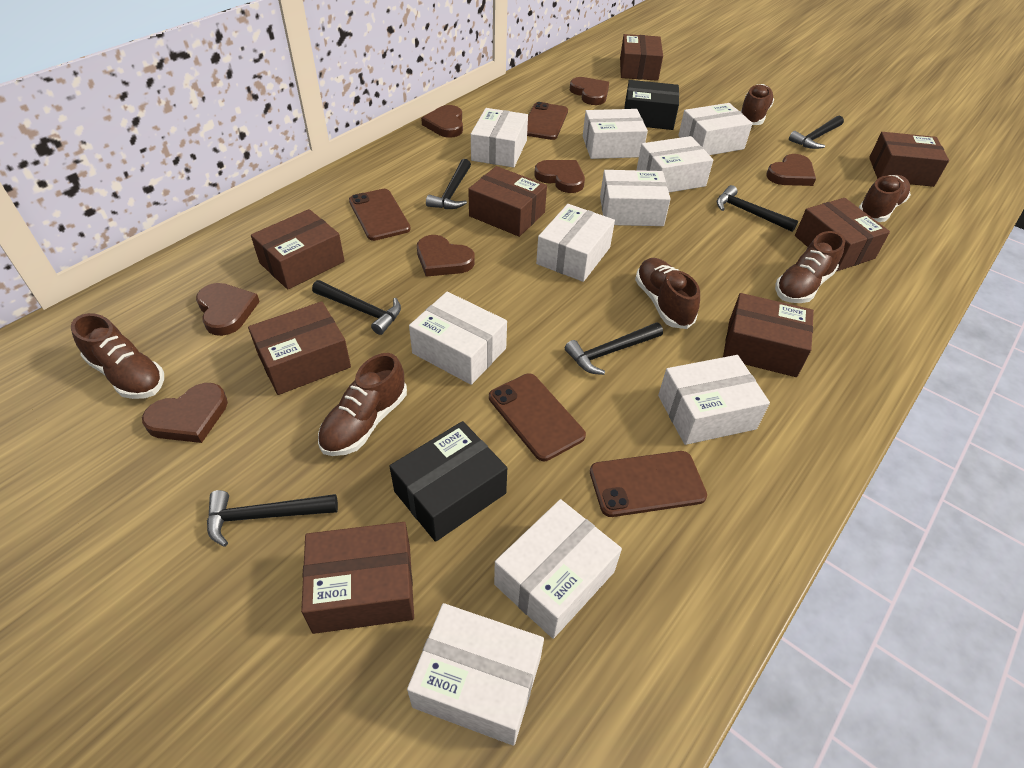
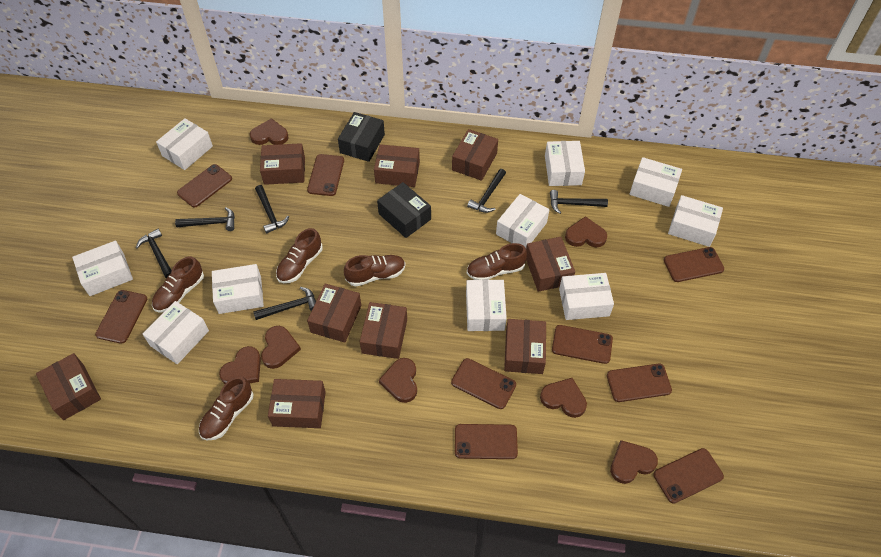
brown box: 8 -> 9
brown phone: 4 -> 9
brown shoe: 6 -> 5

